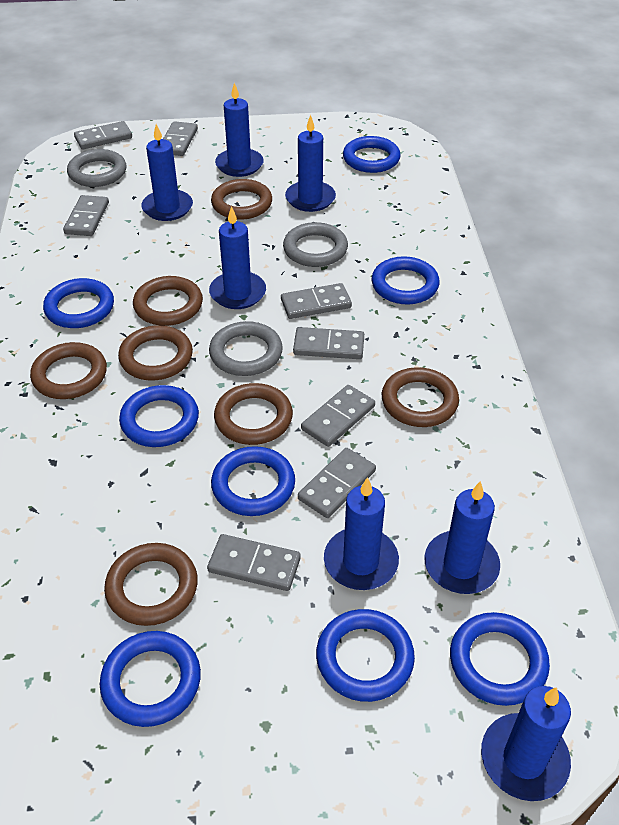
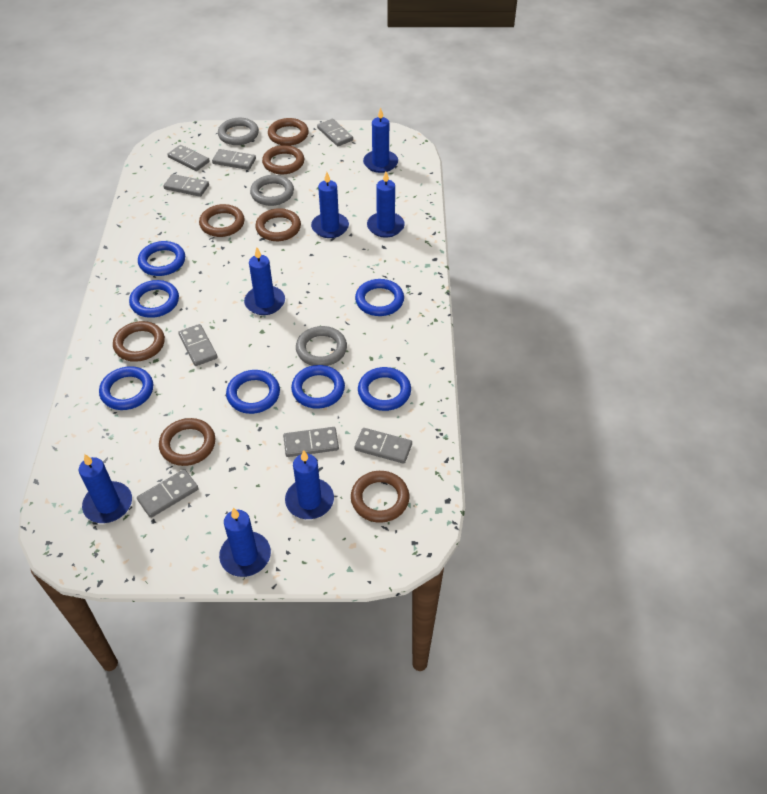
blue ring: 8 -> 7

